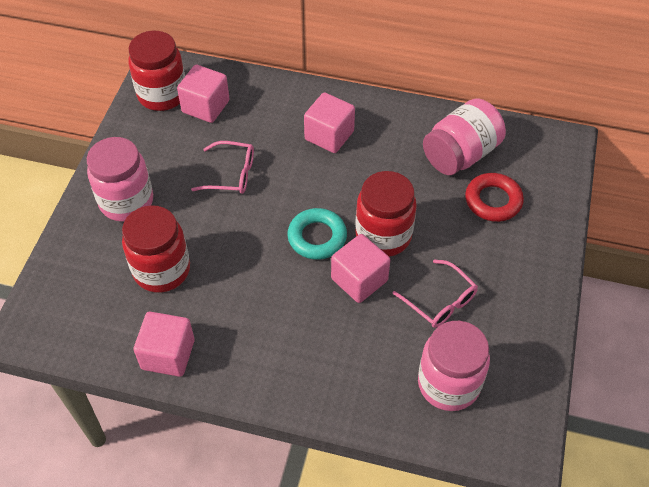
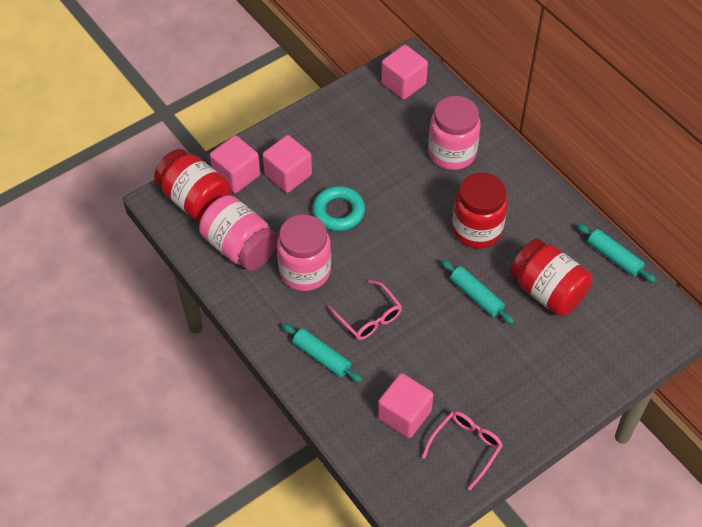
red ring: 1 -> 0
turquoise rolling pin: 0 -> 3

